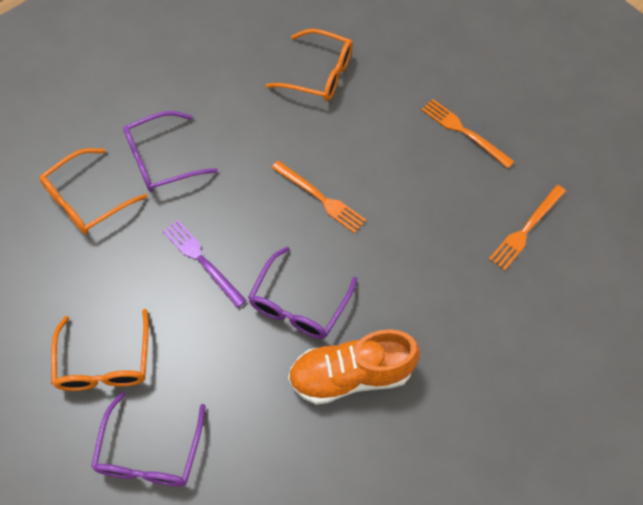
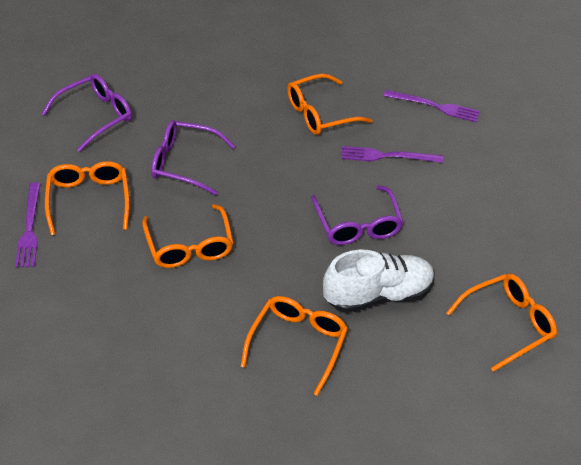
orange fork: 3 -> 0
orange glasses: 3 -> 5
orange shoe: 1 -> 0
purple fork: 1 -> 3
white shoe: 0 -> 1

